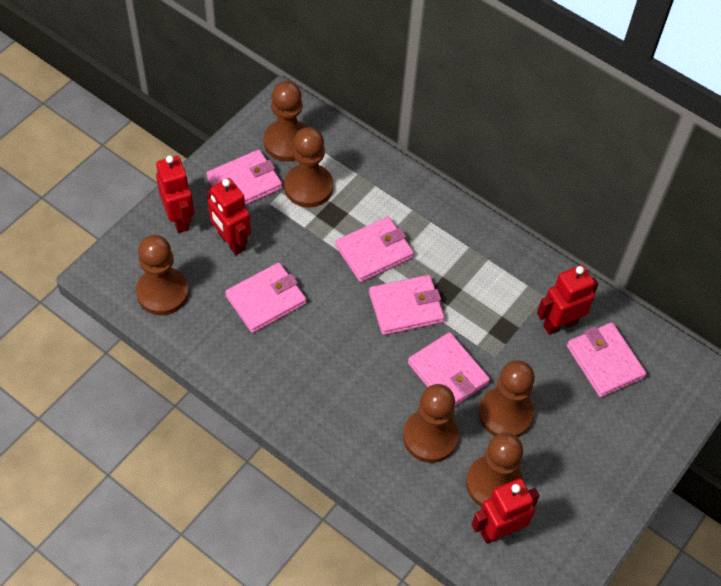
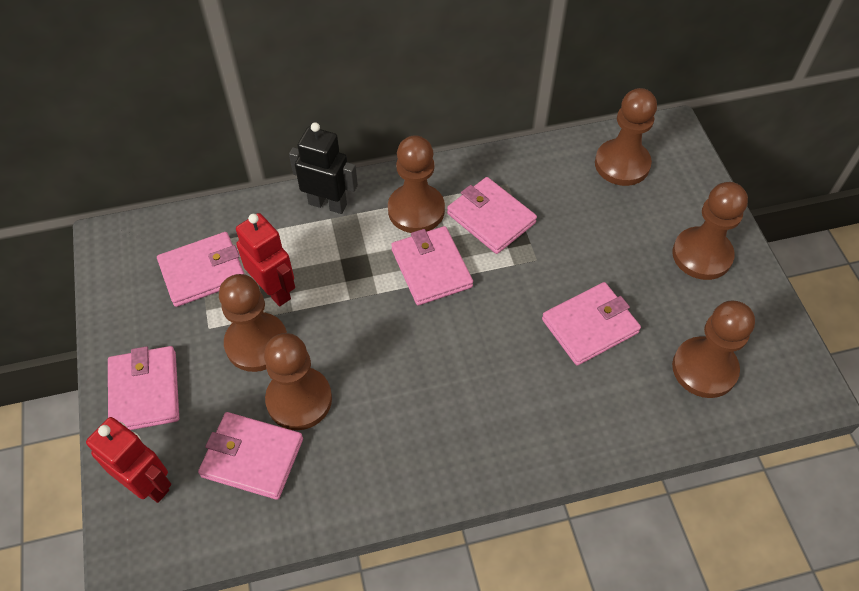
black robot: 0 -> 1
red robot: 4 -> 2

